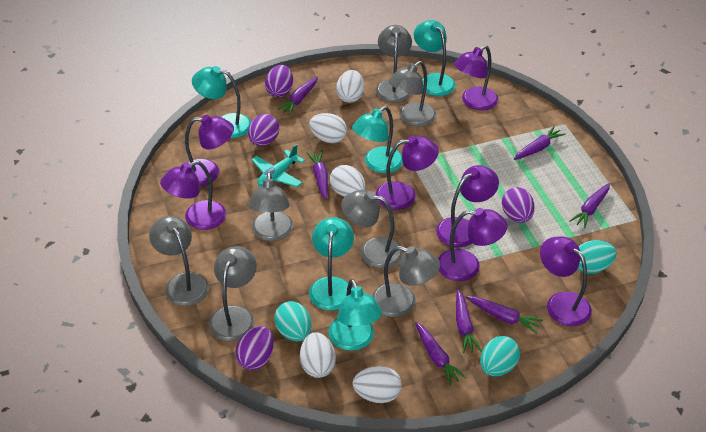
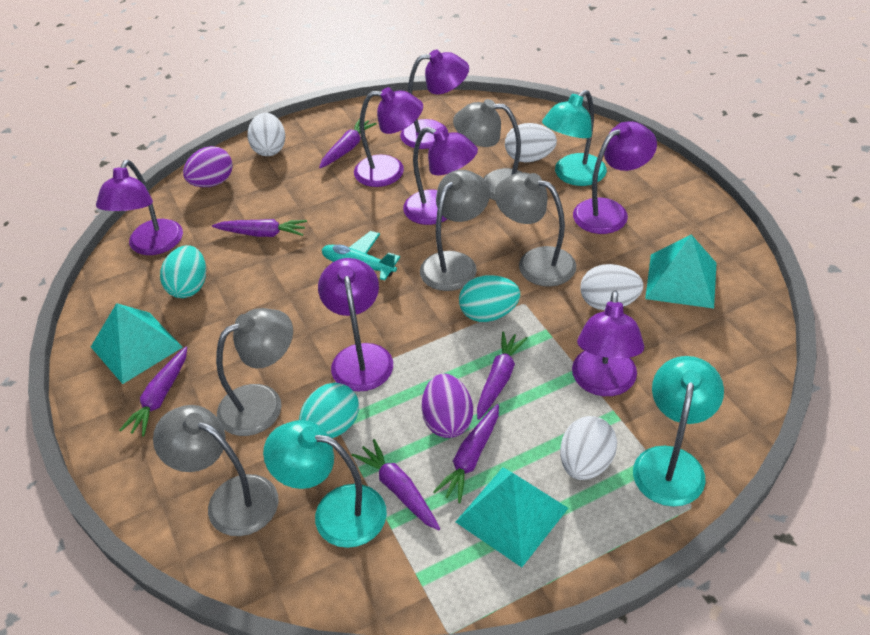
grey lamp: 7 -> 5
purple carrot: 7 -> 6
purple egg: 4 -> 2
turquoise lamp: 5 -> 3
turquoise pyramid: 0 -> 3
white egg: 5 -> 4

